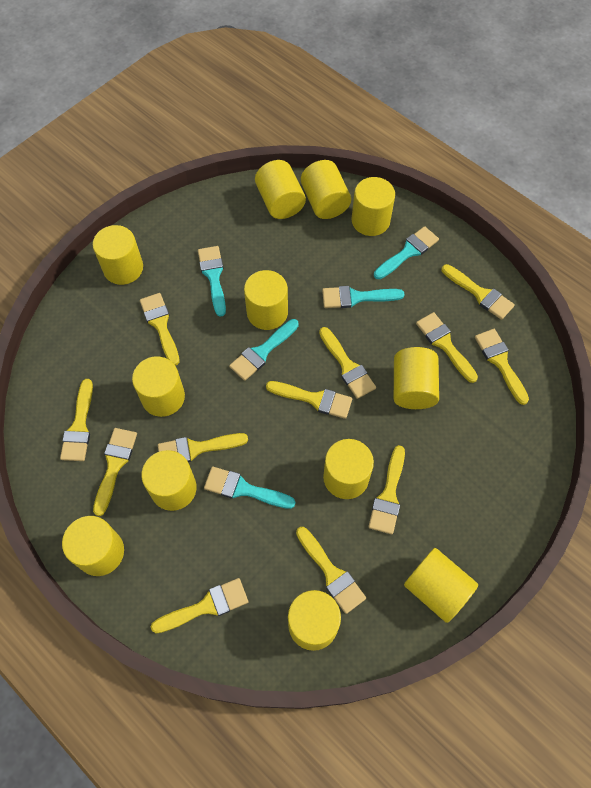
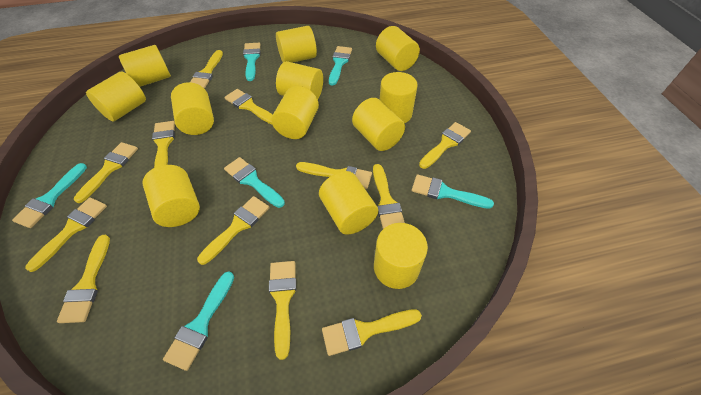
turquoise brush: 5 -> 6

